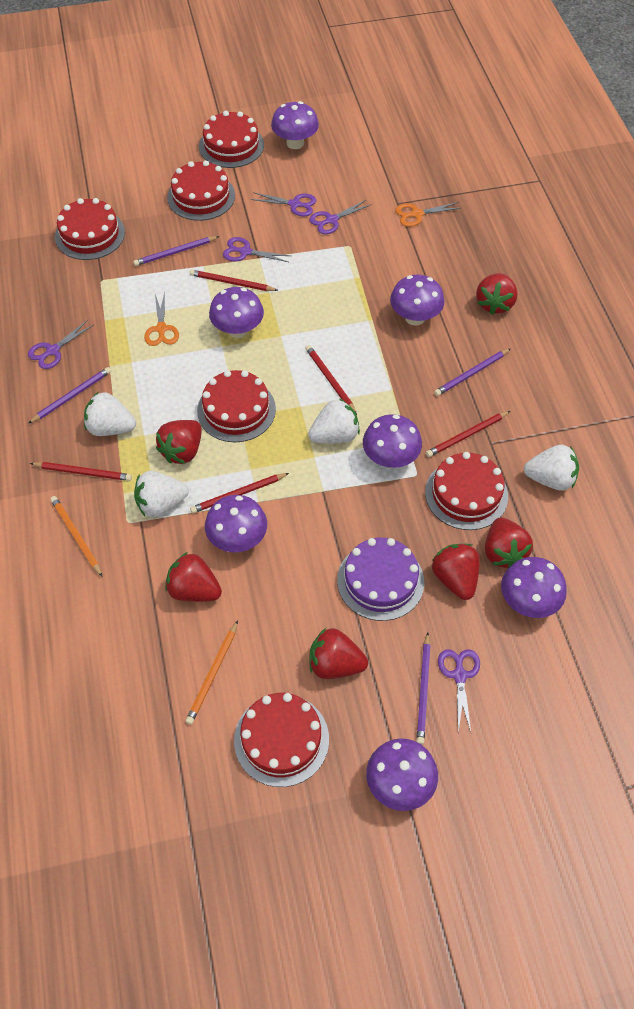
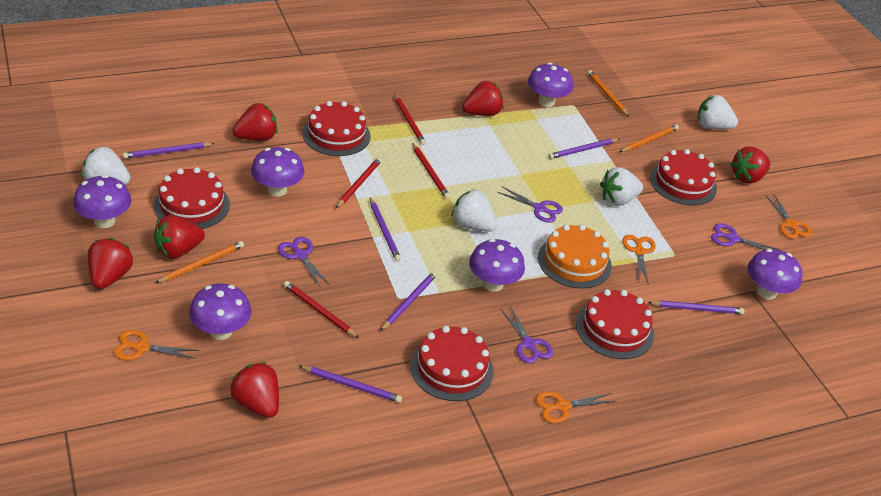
orange cake: 0 -> 1
orange pencil: 2 -> 3
orange scissors: 2 -> 4
purple cake: 1 -> 0
purple mushroom: 7 -> 6
purple pencil: 4 -> 6
purple scissors: 5 -> 4
red cake: 6 -> 5
red pencil: 5 -> 4

